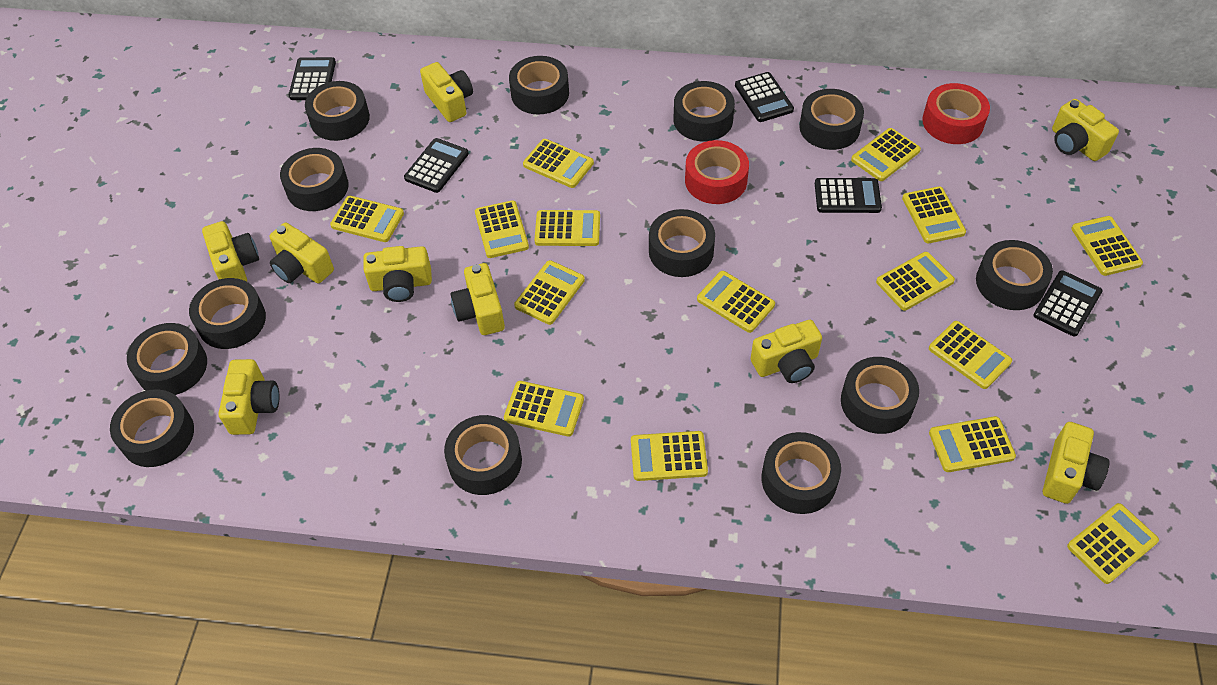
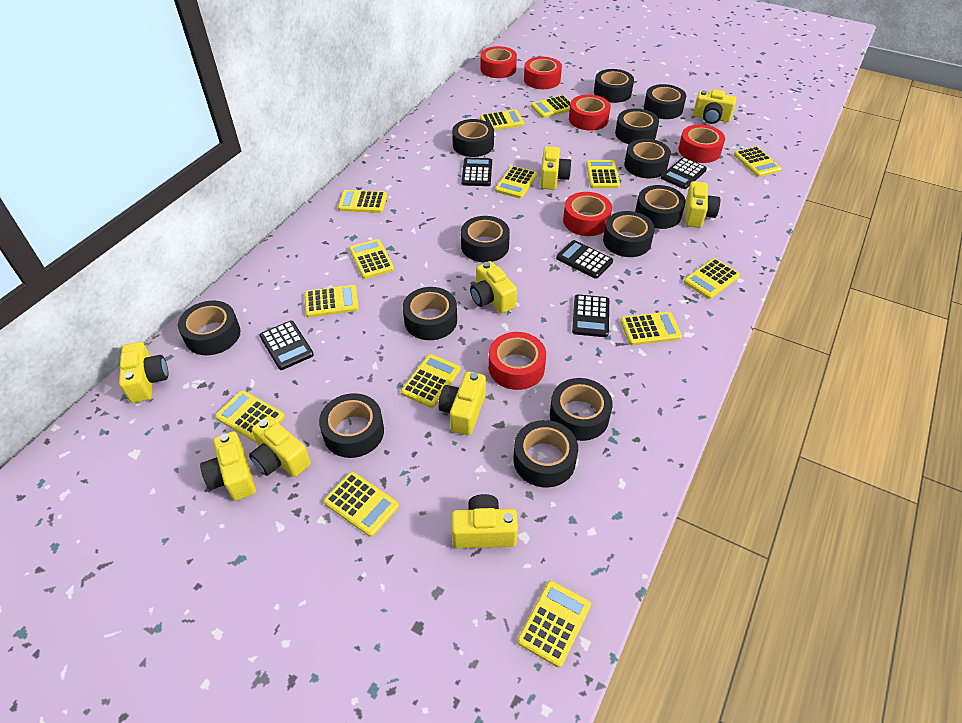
red tape: 2 -> 6
yellow calculator: 15 -> 14

